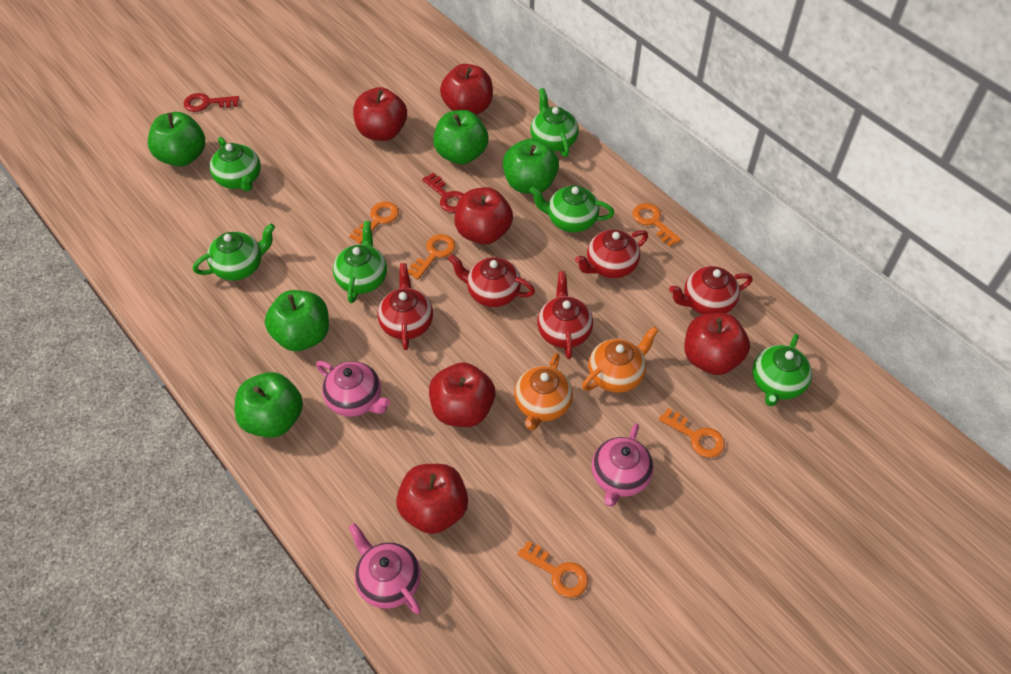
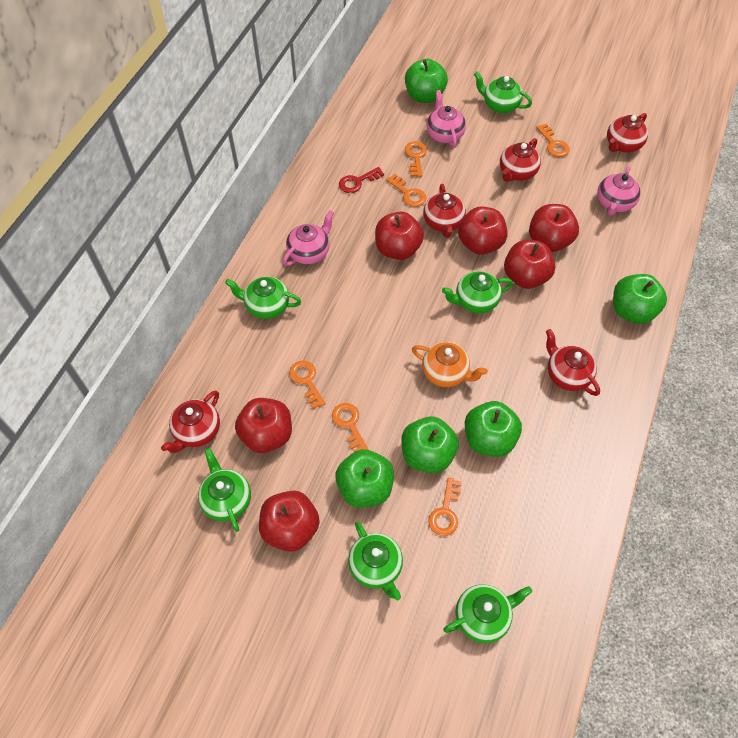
orange key: 5 -> 6
orange teapot: 2 -> 1
red key: 2 -> 1

